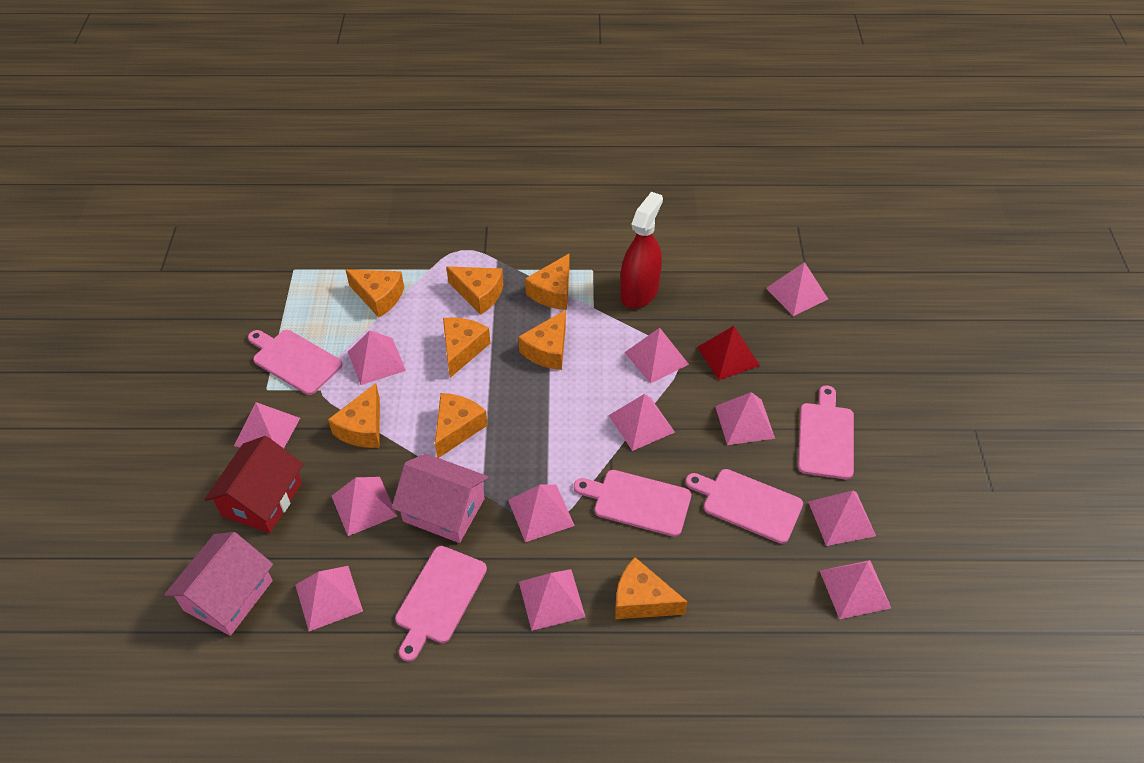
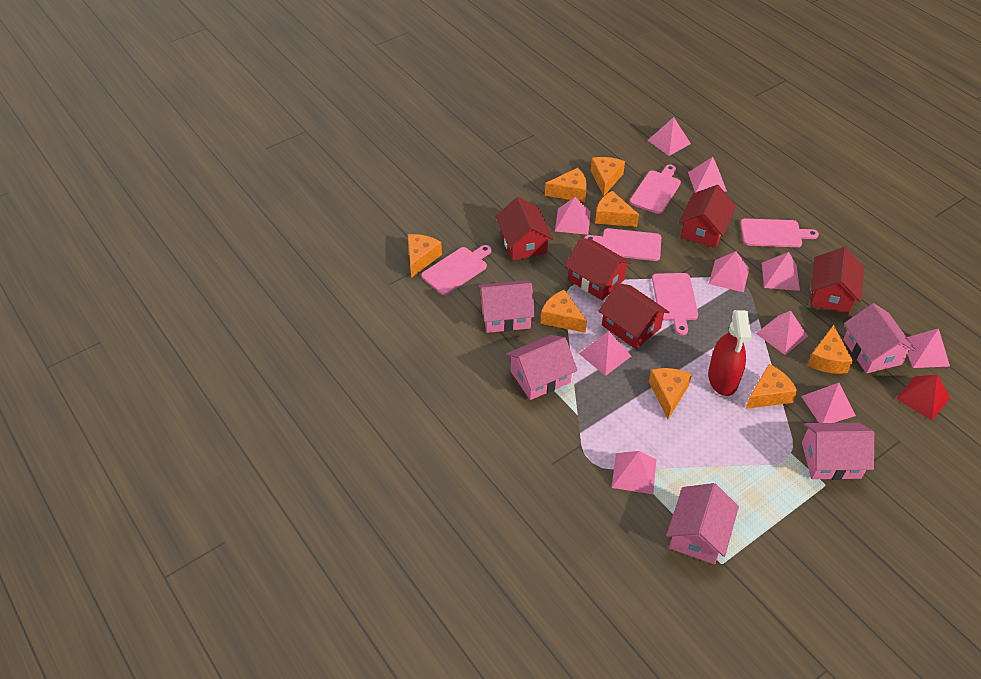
pink house: 2 -> 5
pink pyramid: 12 -> 10
red house: 1 -> 5

